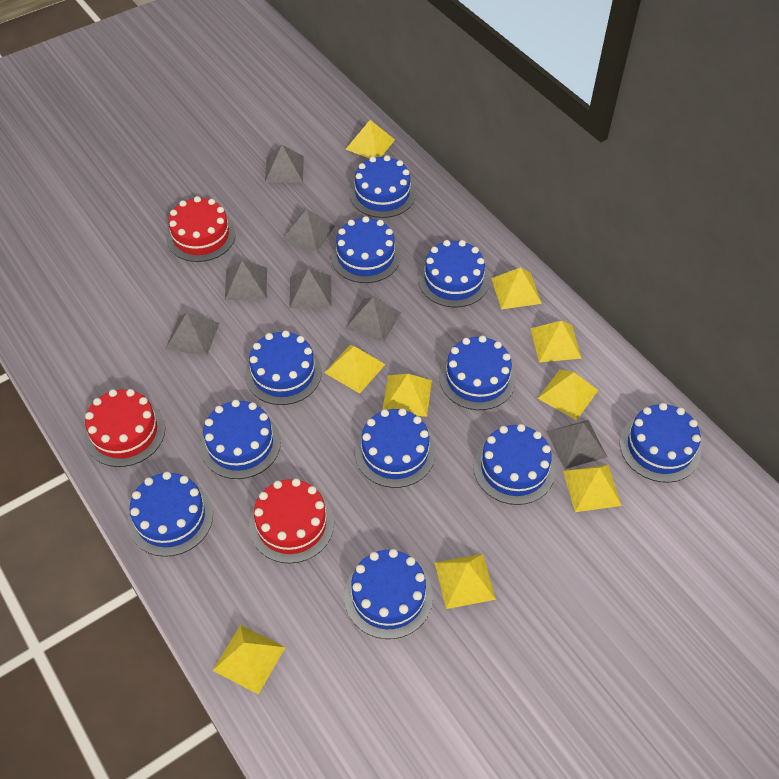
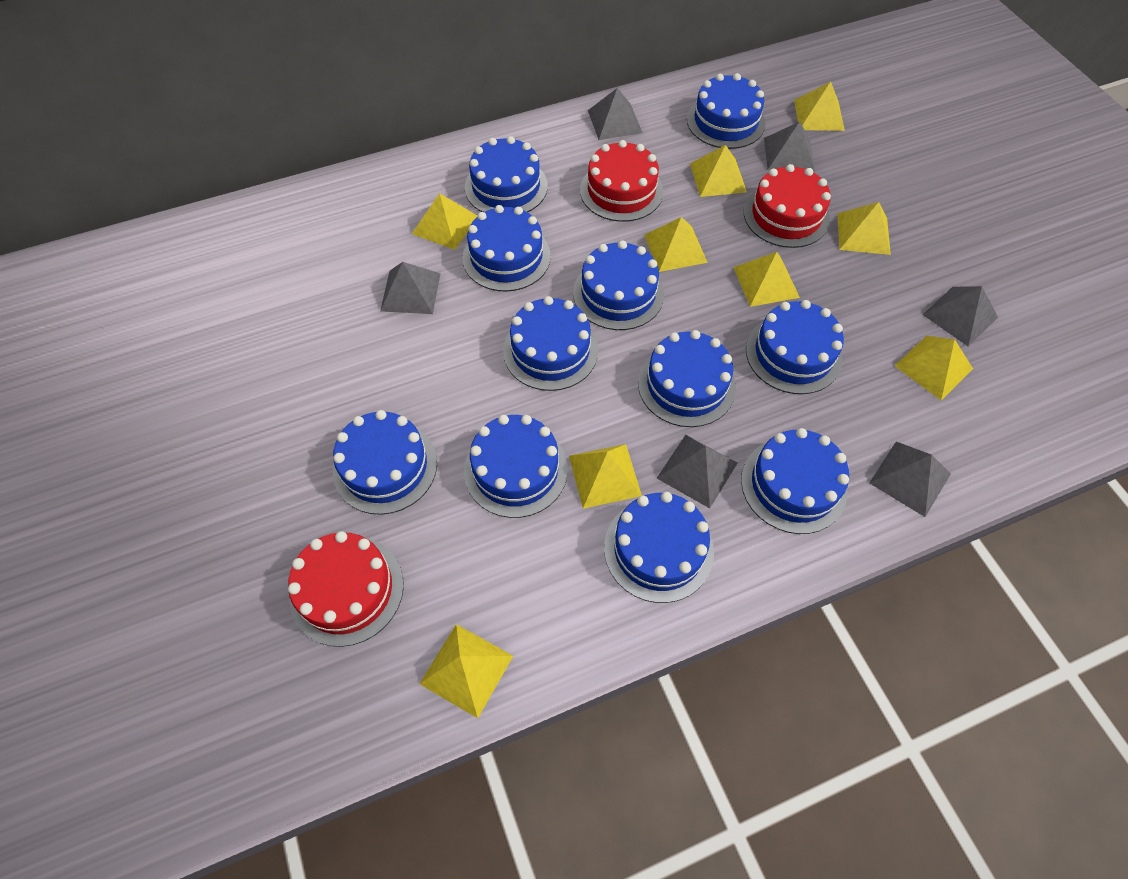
grey pyramid: 7 -> 6

